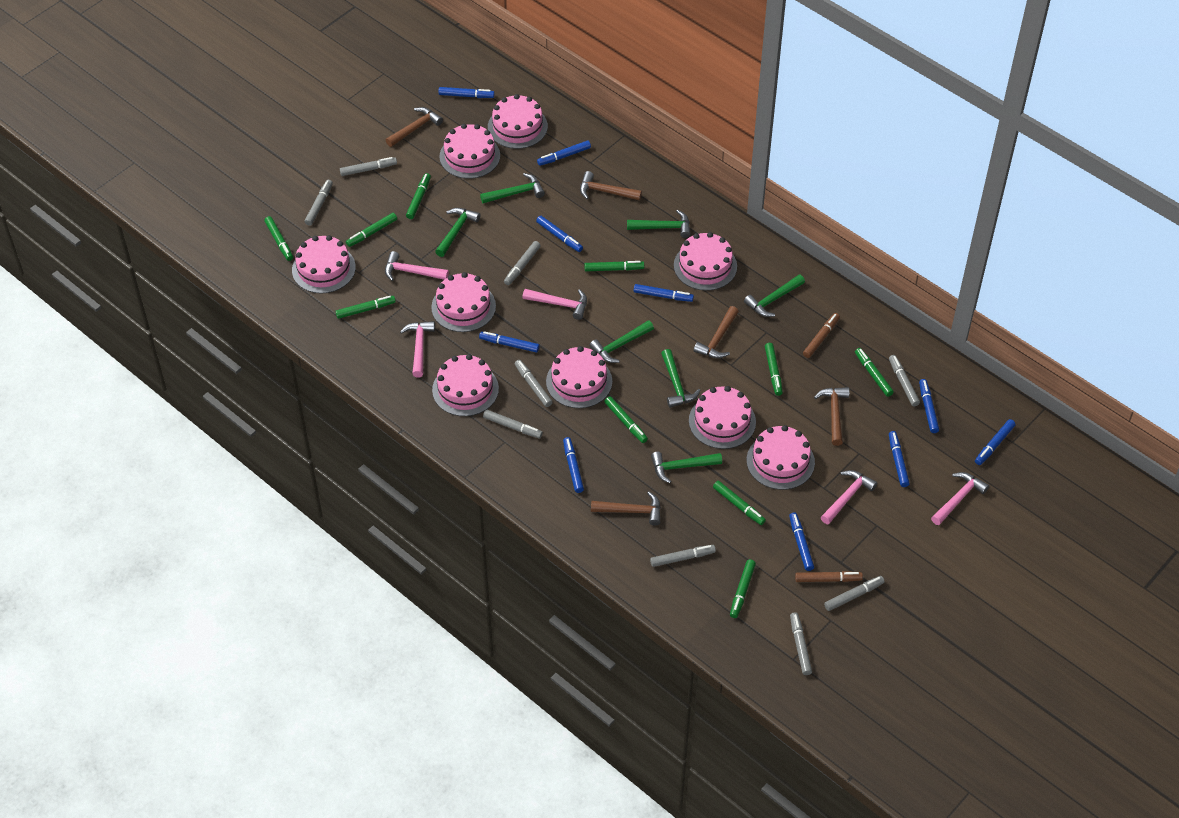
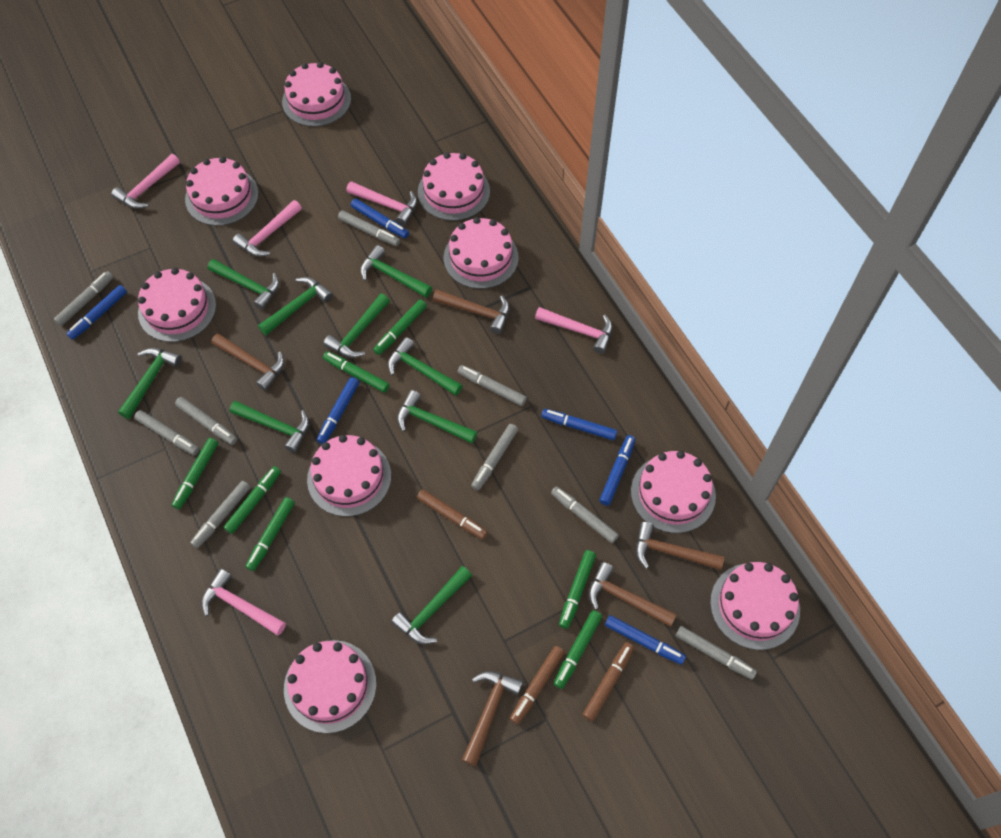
blue marker: 10 -> 6
brown marker: 2 -> 3
green hammer: 7 -> 9
green marker: 10 -> 7

